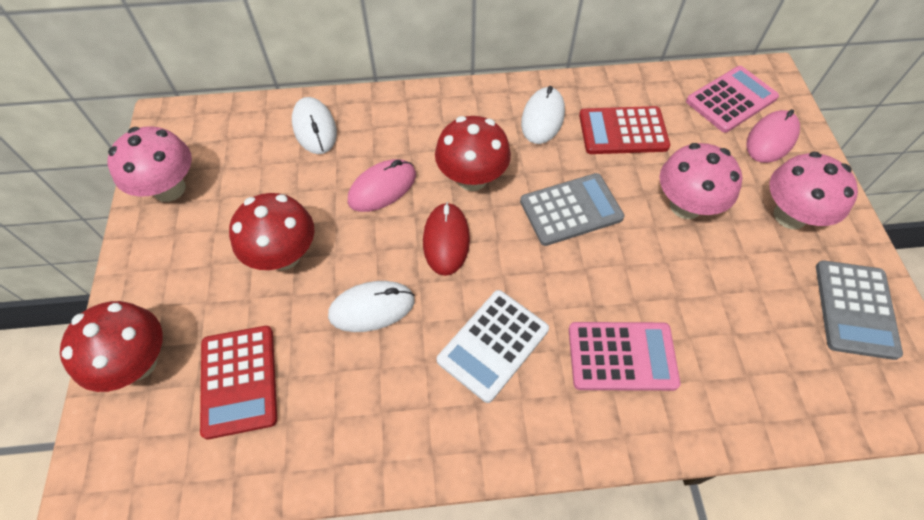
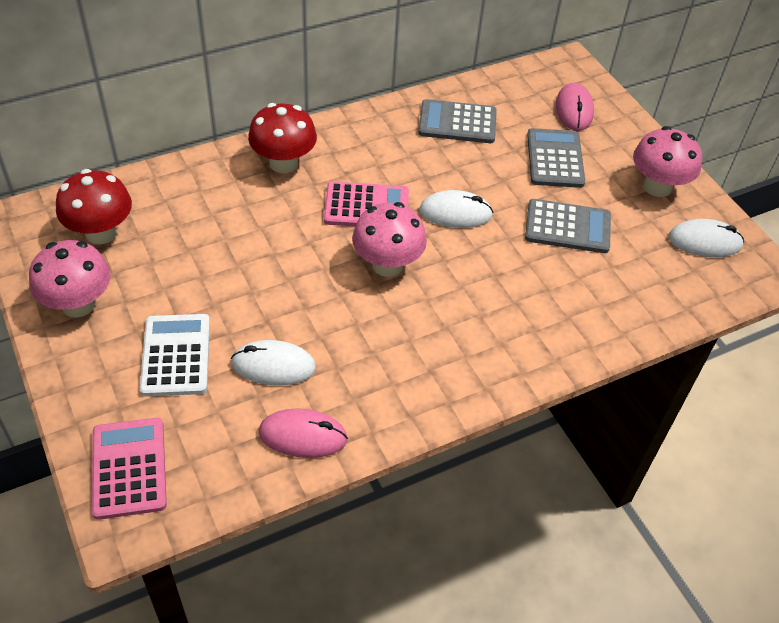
grey calculator: 2 -> 3
red calculator: 2 -> 0
red mouse: 1 -> 0
red mushroom: 3 -> 2

